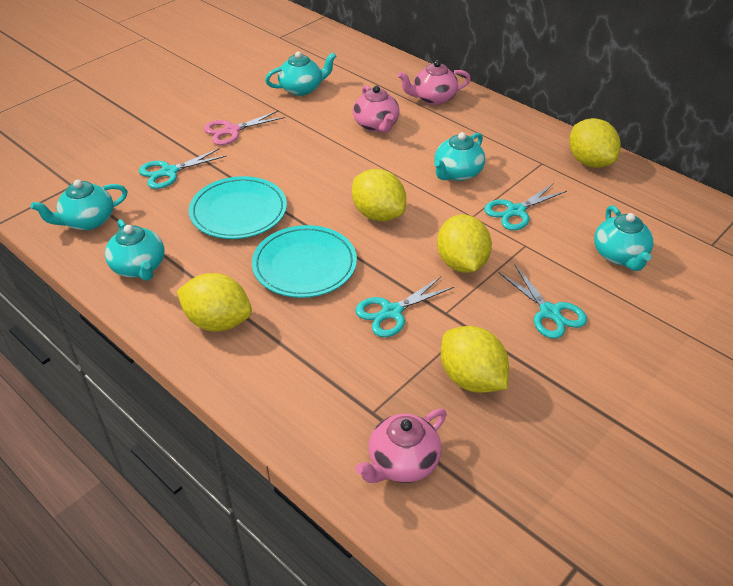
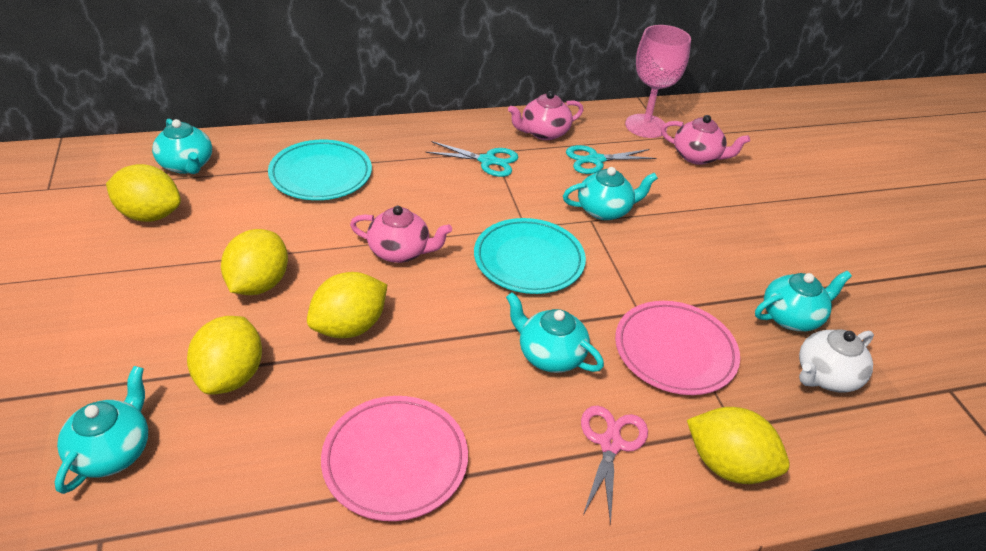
pink goblet: 0 -> 1
pink plate: 0 -> 2
turquoise scissors: 4 -> 2
white teapot: 0 -> 1

